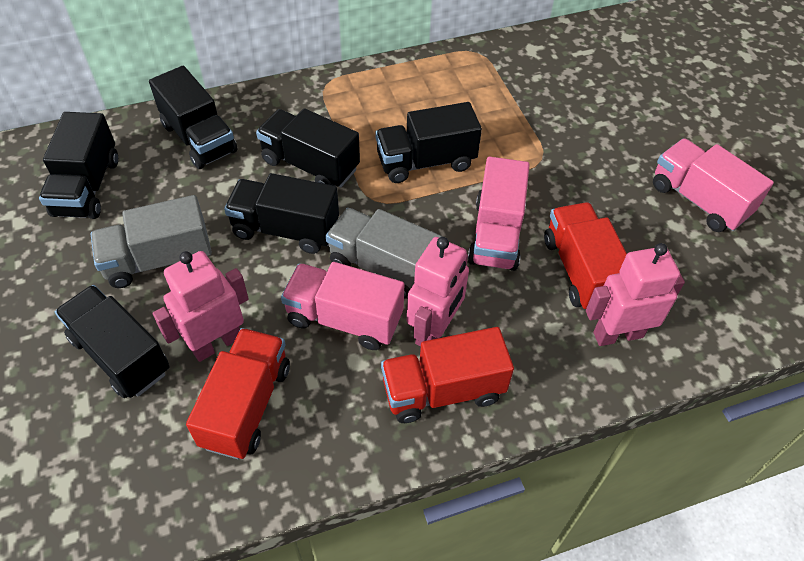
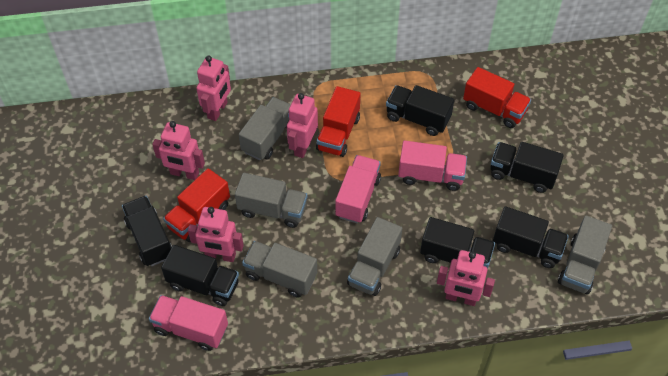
grey truck: 2 -> 5
pink robot: 3 -> 5

